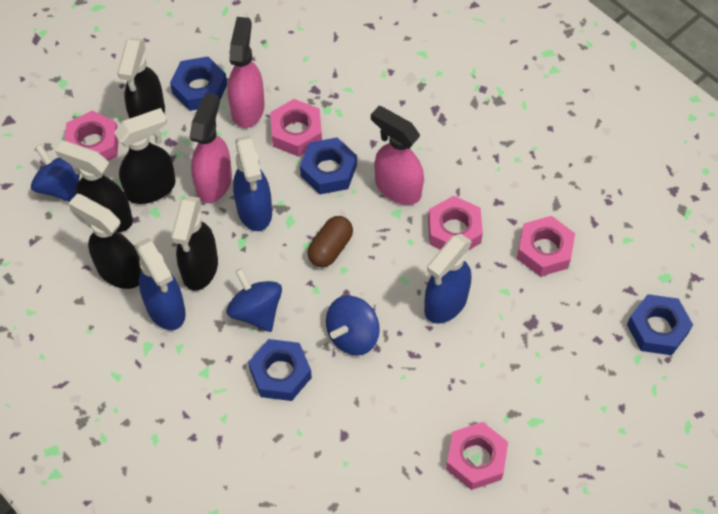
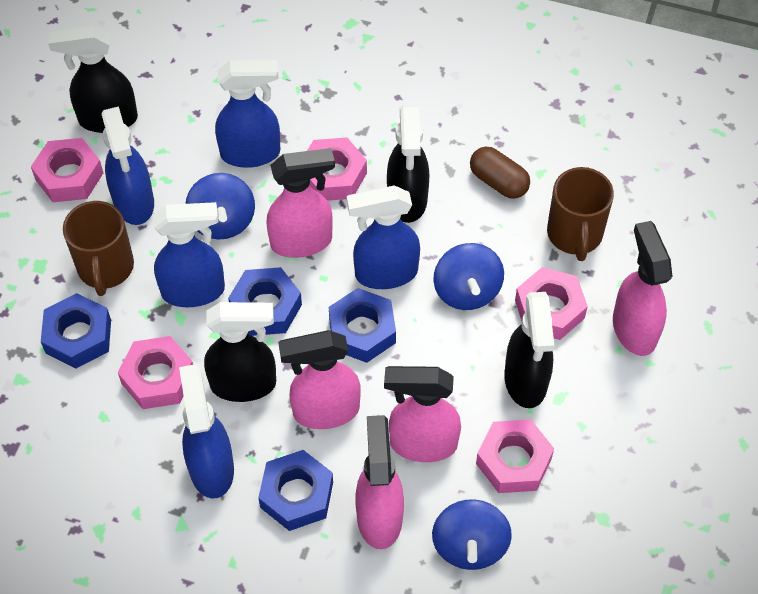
black spray bottle: 5 -> 4
blue spray bottle: 3 -> 5
brown mug: 0 -> 2
pink spray bottle: 3 -> 5

